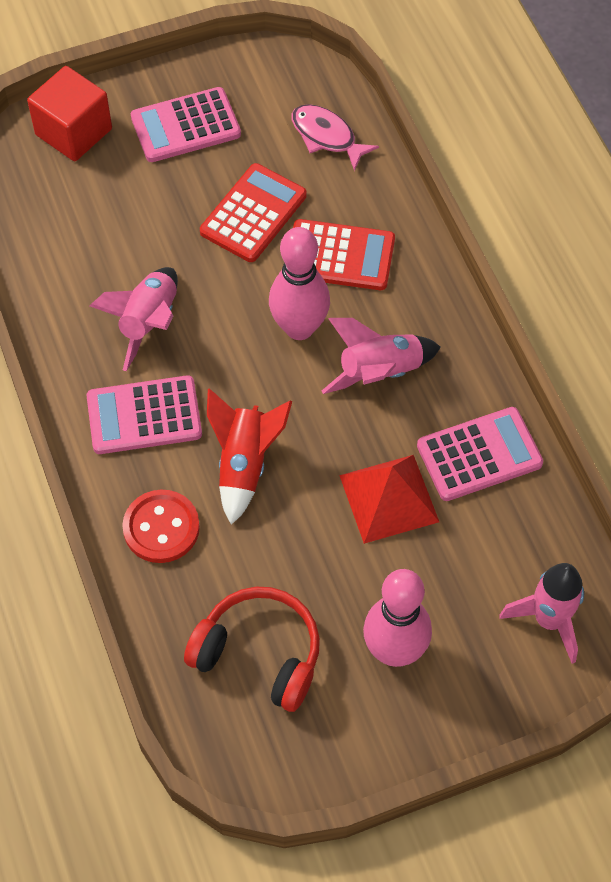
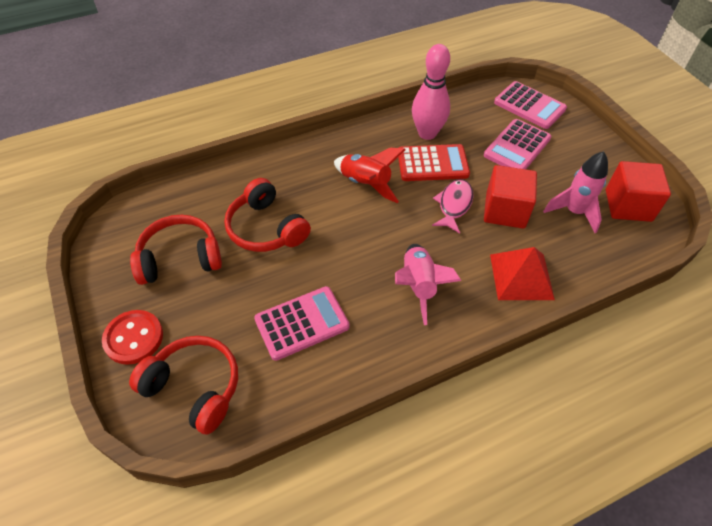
pink bowling pin: 2 -> 1
pink rocket: 3 -> 2
red calculator: 2 -> 1
red cube: 1 -> 2
red headphones: 1 -> 3

